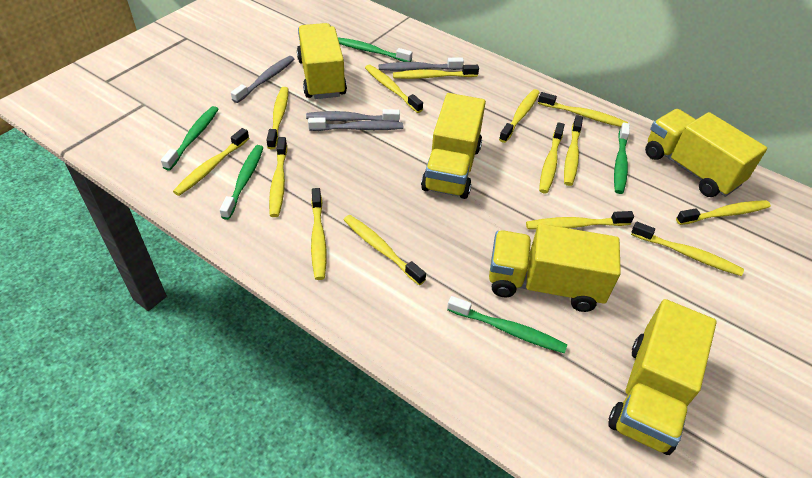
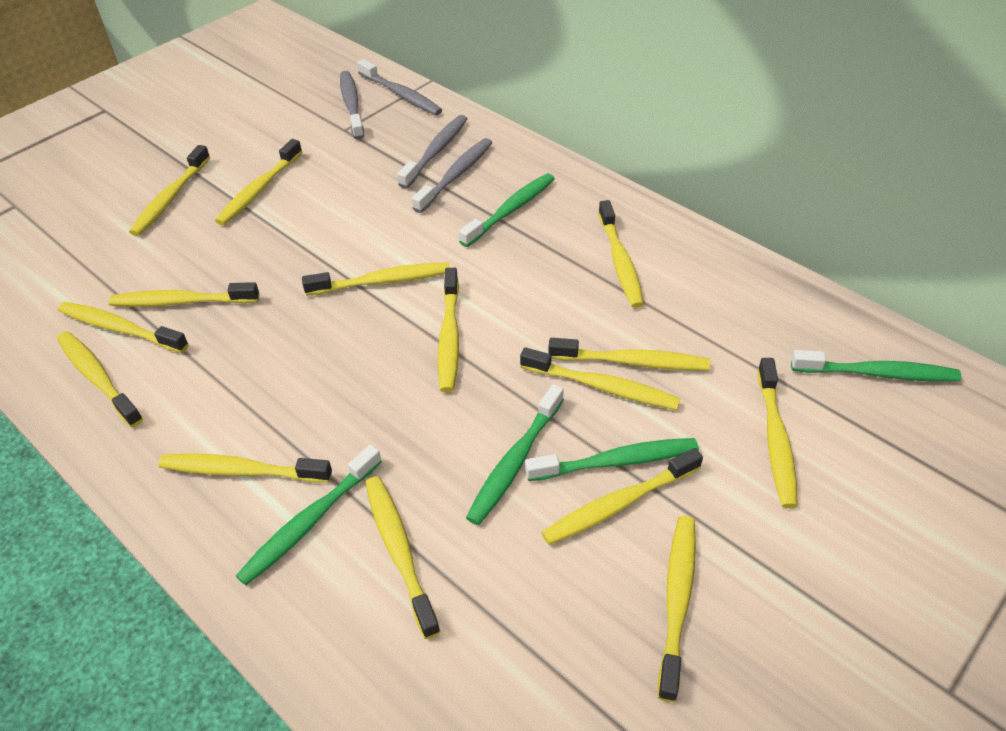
yellow toothbrush: 14 -> 15
yellow truck: 5 -> 0

